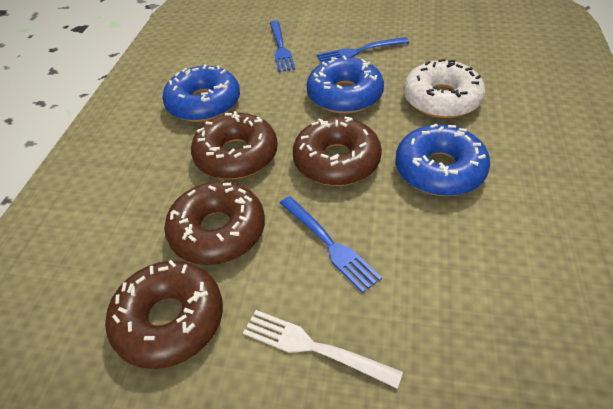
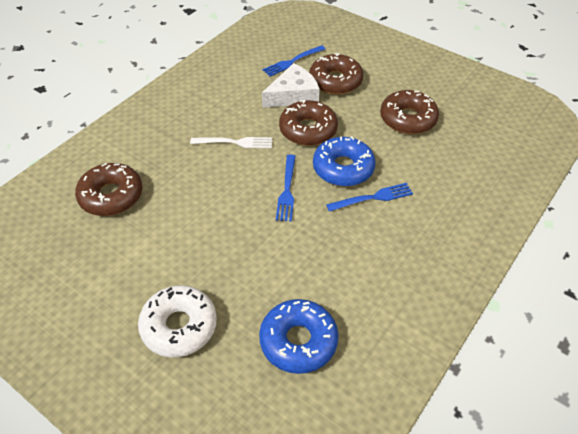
blue donut: 3 -> 2
white cheese: 0 -> 1

